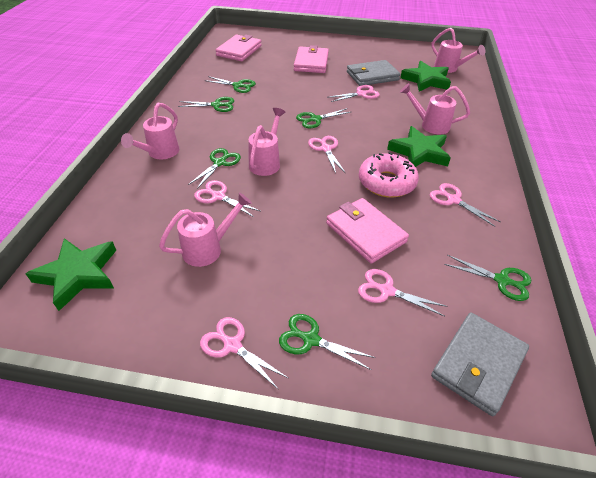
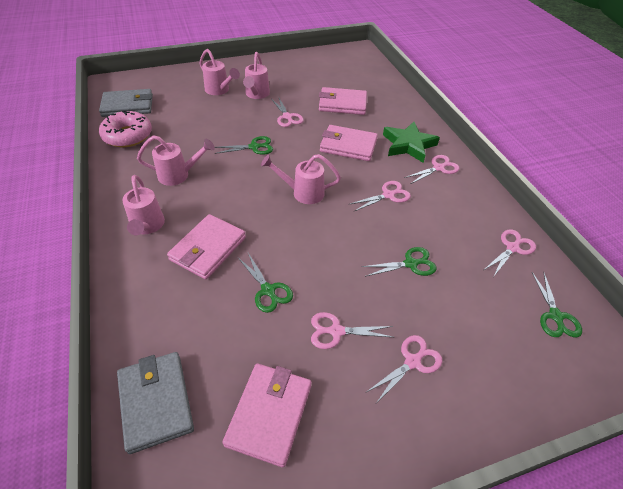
green scissors: 6 -> 4
green star: 3 -> 1
pink wallet: 3 -> 4

